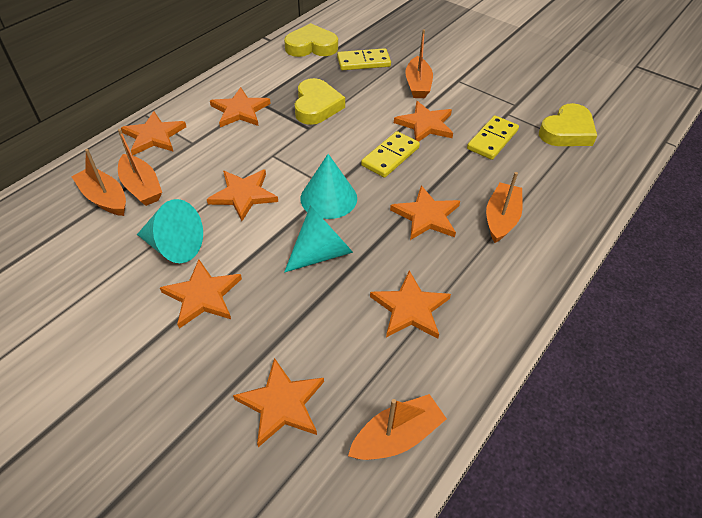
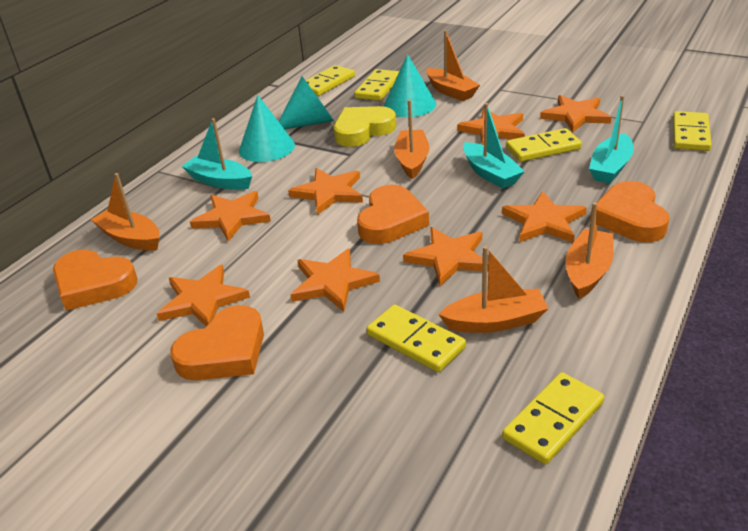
orange heart: 0 -> 4
turquoise boat: 0 -> 3
yellow domino: 3 -> 6
yellow heart: 3 -> 1

